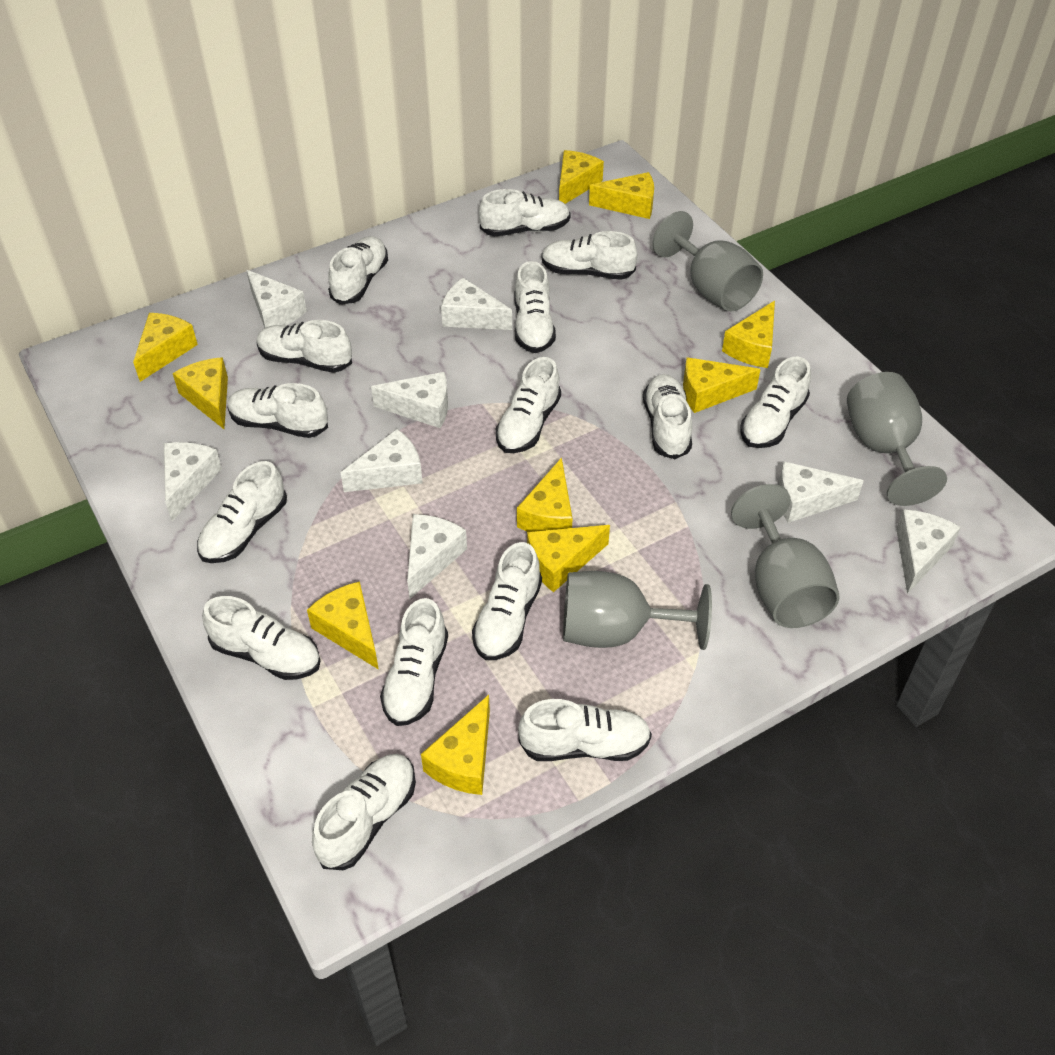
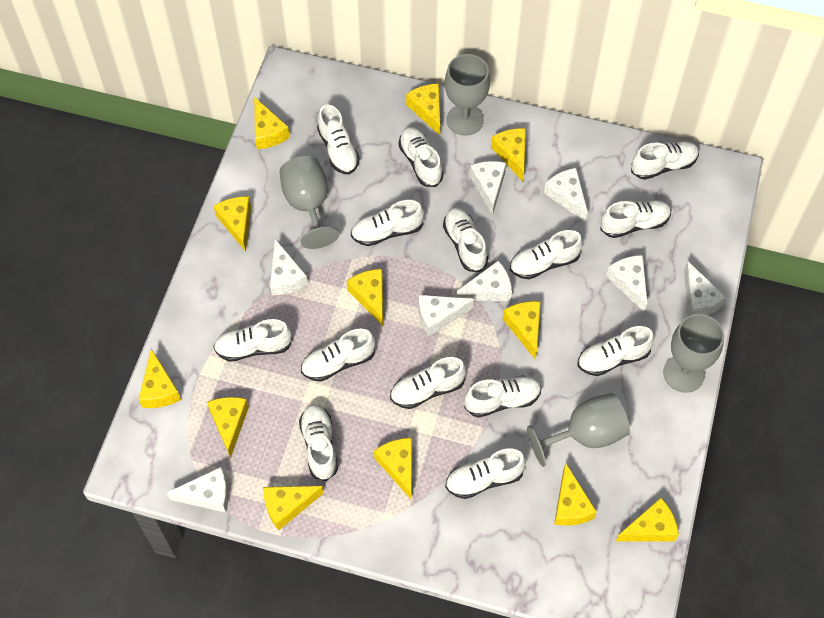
white shoe: 15 -> 14
yellow cheese: 10 -> 12

